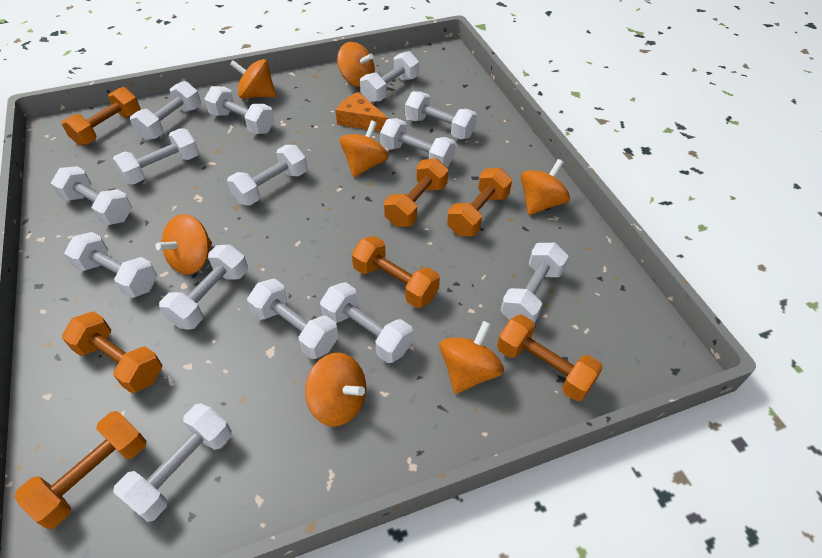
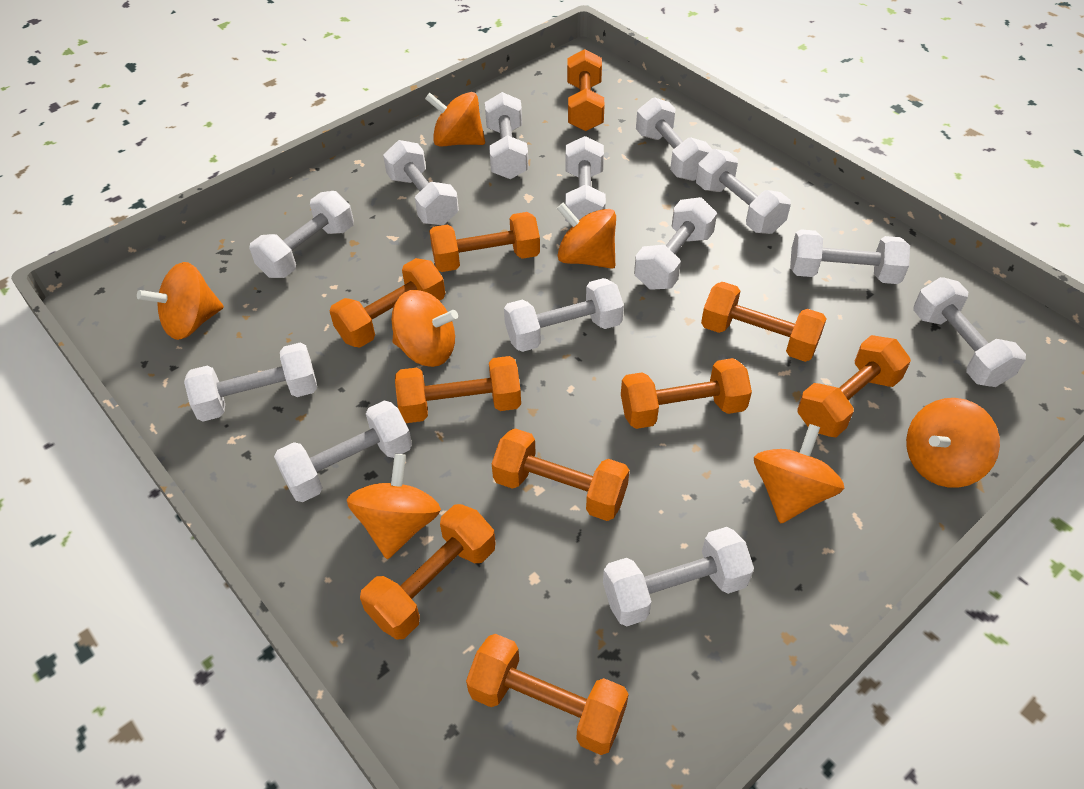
orange cheese: 1 -> 0
orange dumbbell: 7 -> 10
white dumbbell: 14 -> 13

